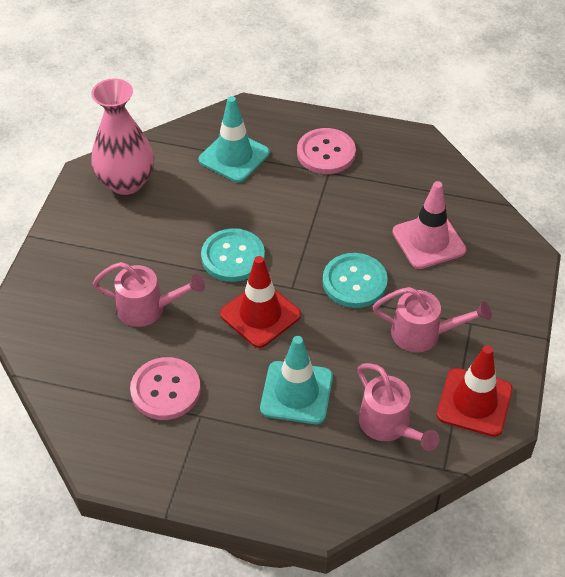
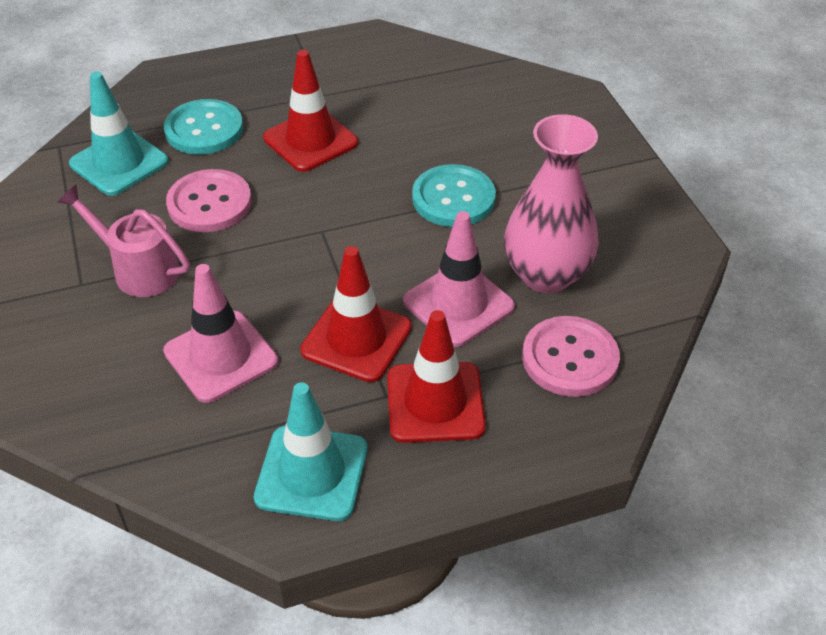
pink traffic cone: 1 -> 2
pink watering can: 3 -> 1
red traffic cone: 2 -> 3

